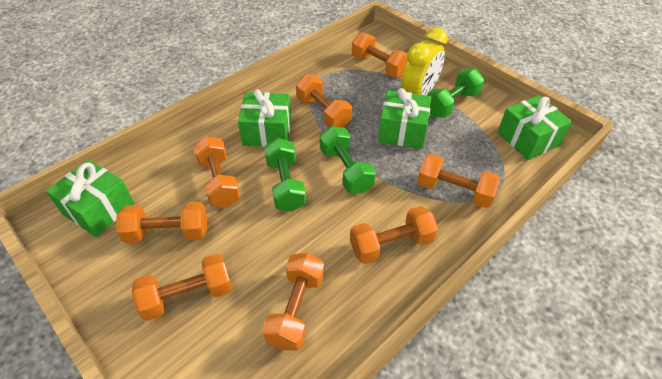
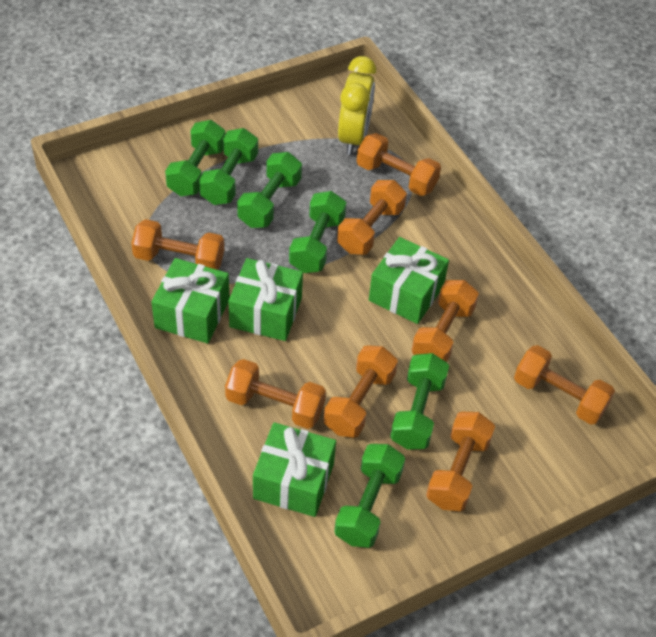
green dumbbell: 3 -> 6

